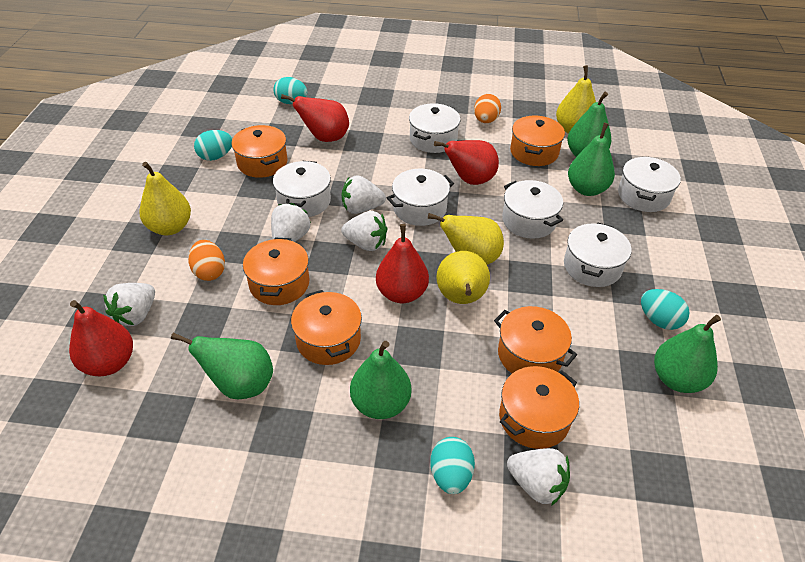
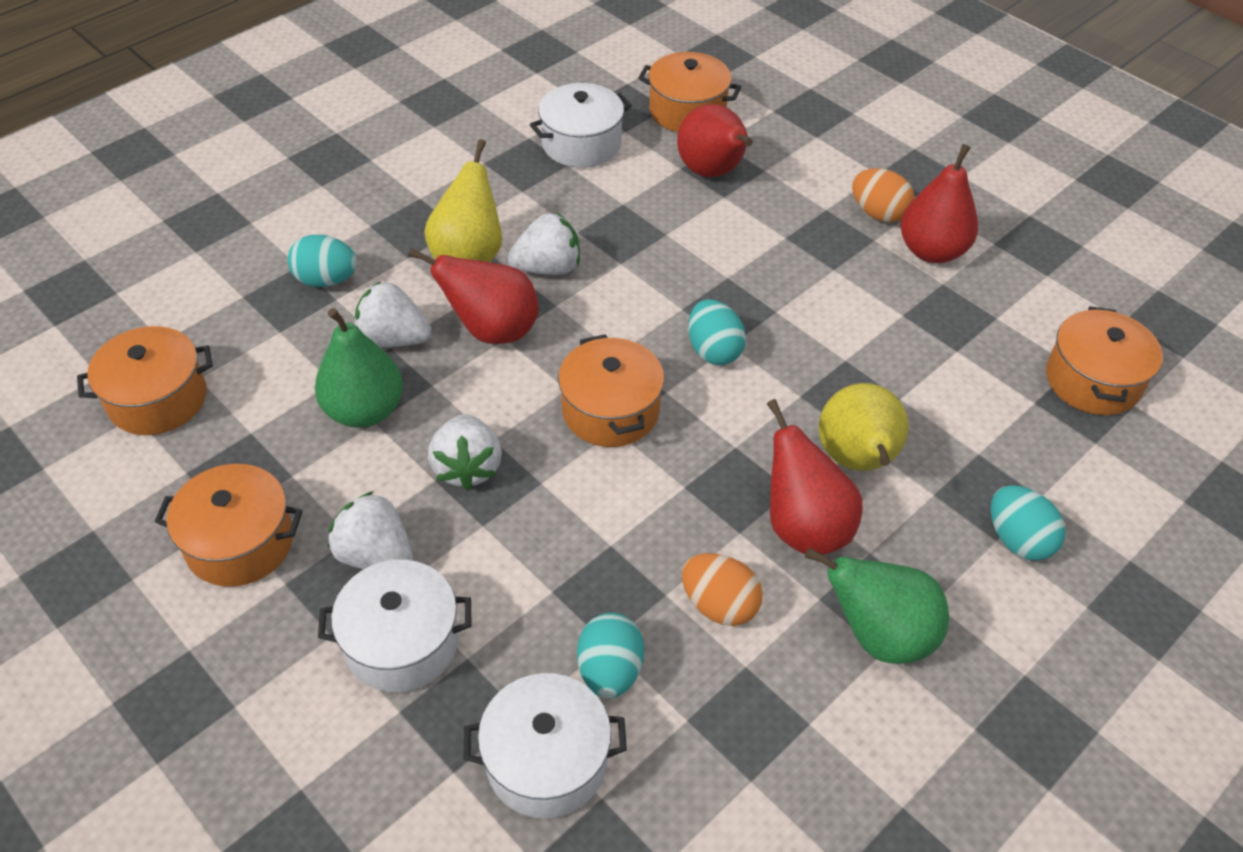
green pear: 5 -> 2
orange pot: 6 -> 5
white pot: 6 -> 3
white strawberry: 5 -> 4
yellow pear: 4 -> 2

